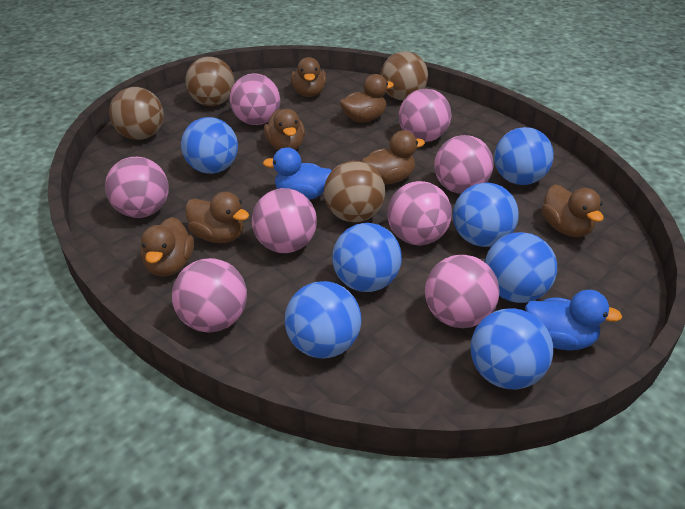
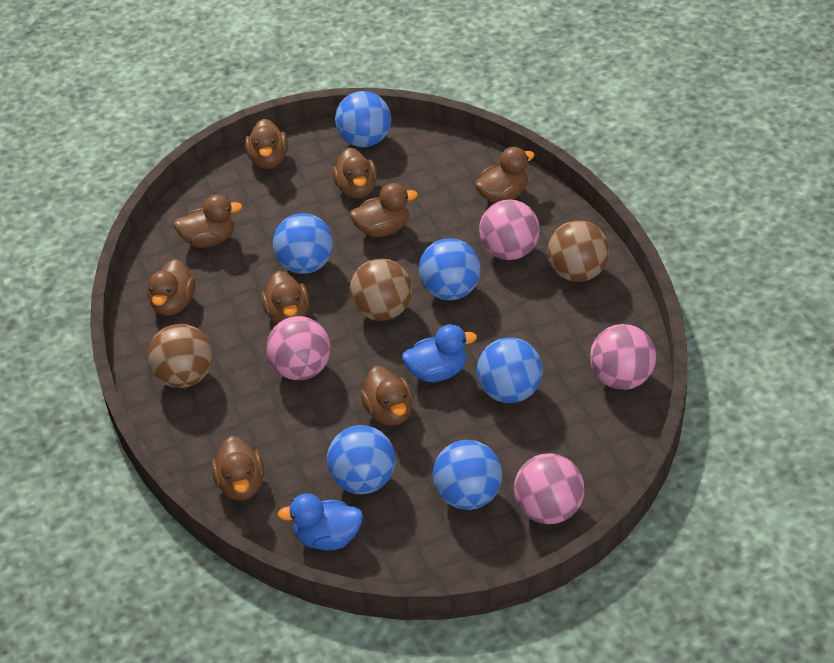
blue ball: 7 -> 6
brown ball: 4 -> 3
brown duck: 7 -> 9
pink ball: 8 -> 4

